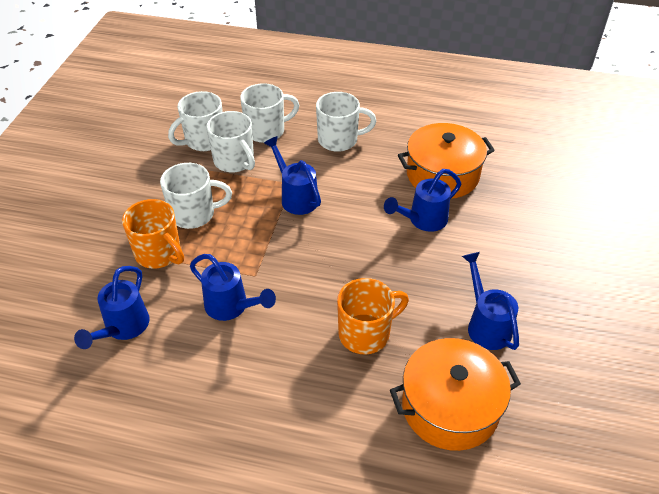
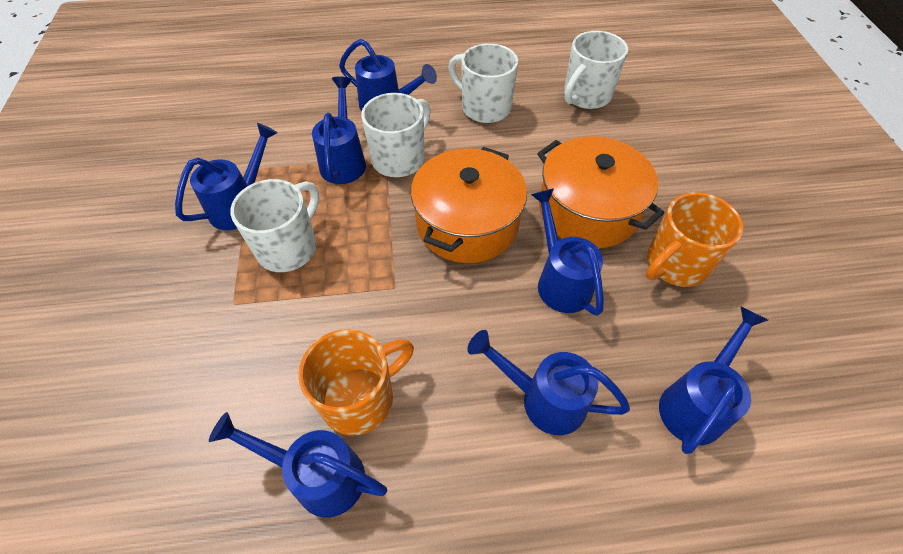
blue watering can: 5 -> 7
white mug: 5 -> 4

